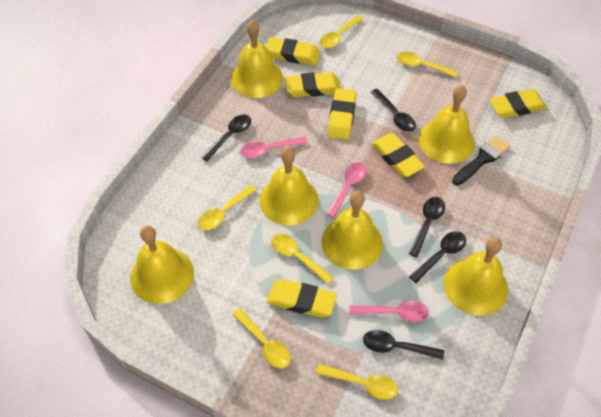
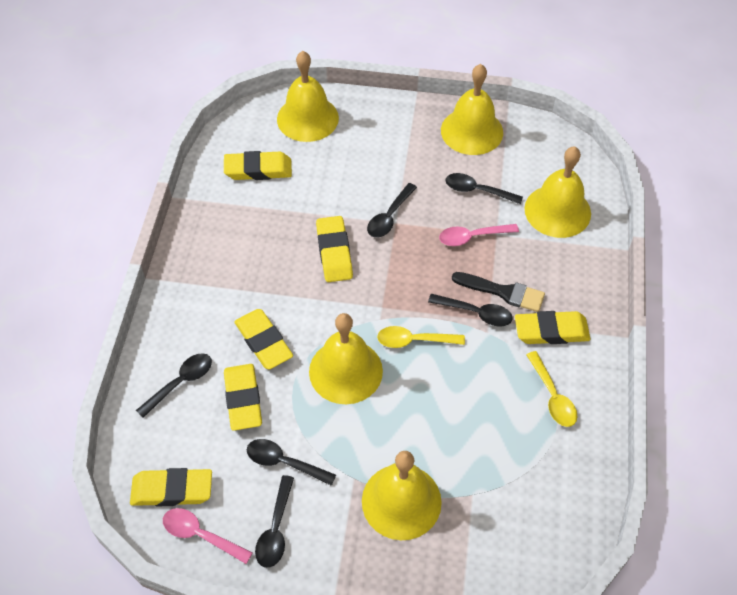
black spoon: 5 -> 6
pink spoon: 3 -> 2
yellow bell: 6 -> 5
yellow spoon: 6 -> 2

